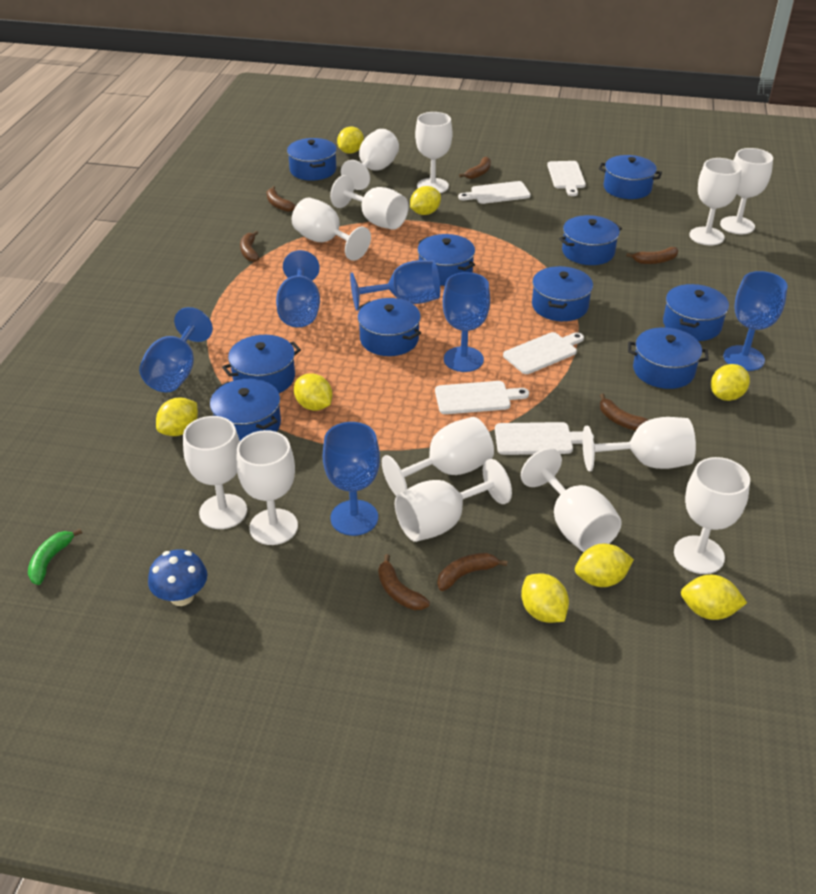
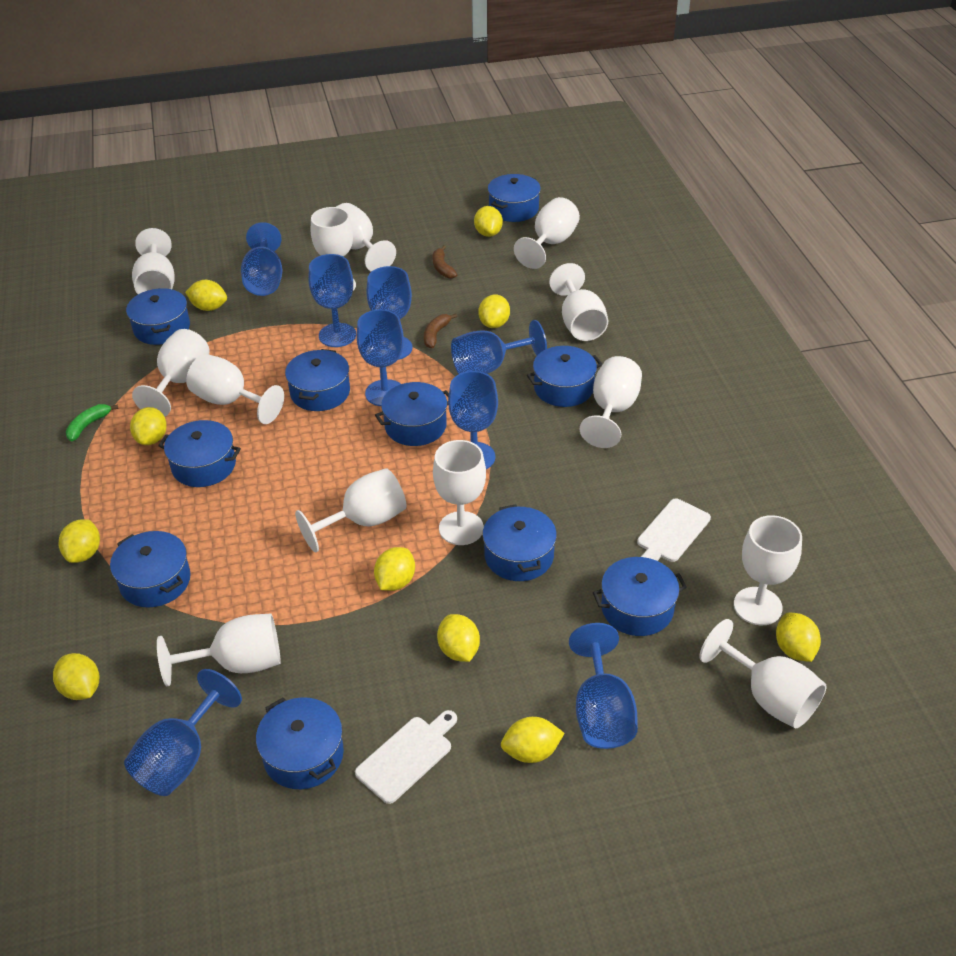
blue goblet: 6 -> 8
blue mushroom: 1 -> 0
brown banana: 7 -> 2
white cutting board: 5 -> 2
yellow lemon: 8 -> 10

